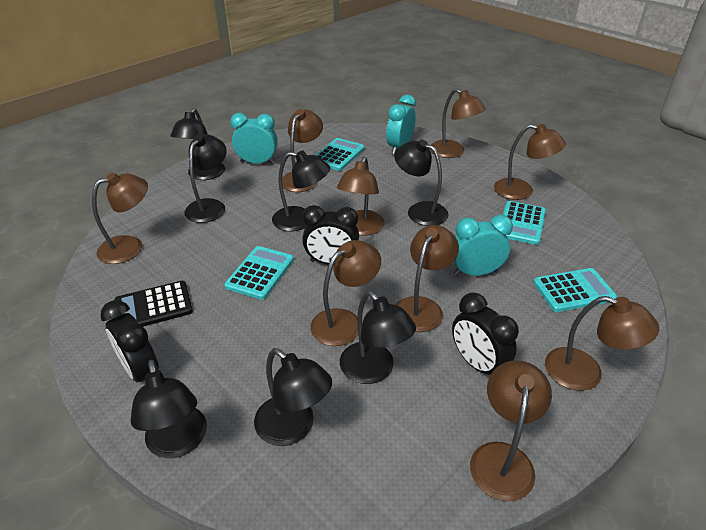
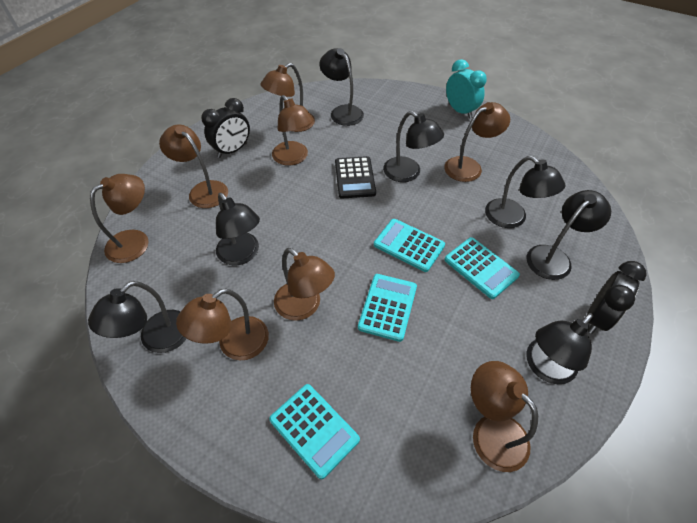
black clock: 3 -> 2
brown lamp: 9 -> 8
turquoise clock: 3 -> 1

